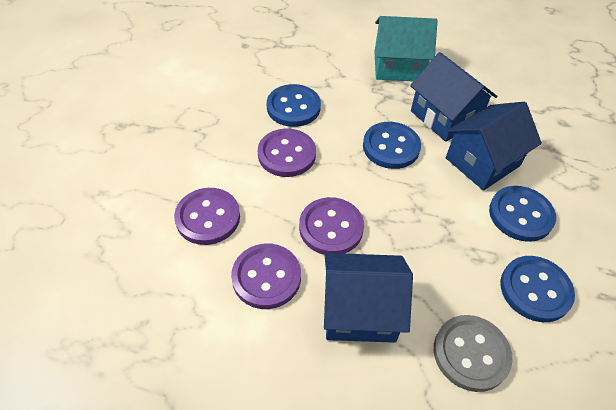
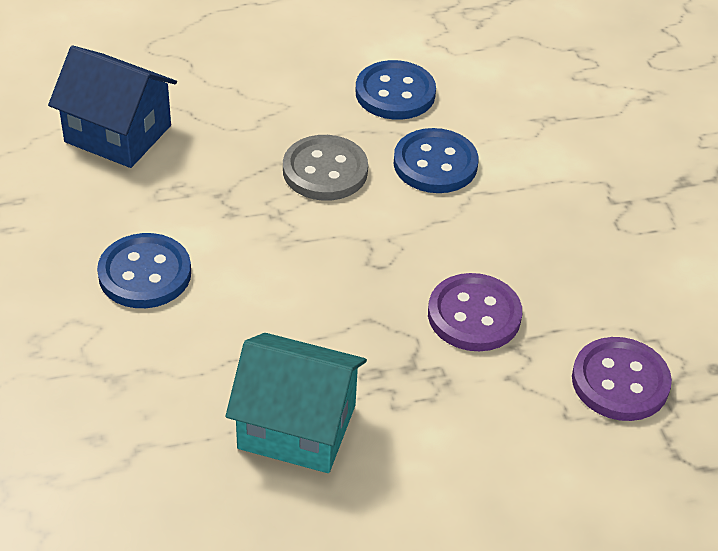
blue button: 4 -> 3
blue house: 3 -> 1
purple button: 4 -> 2

